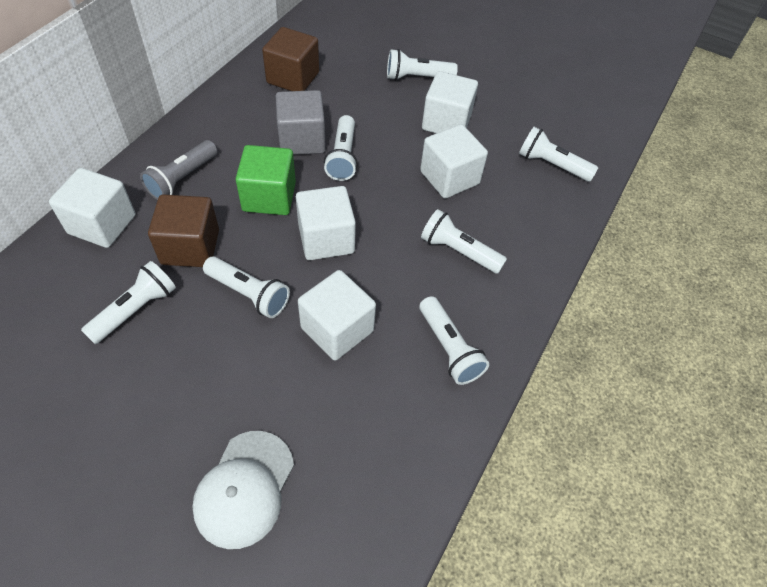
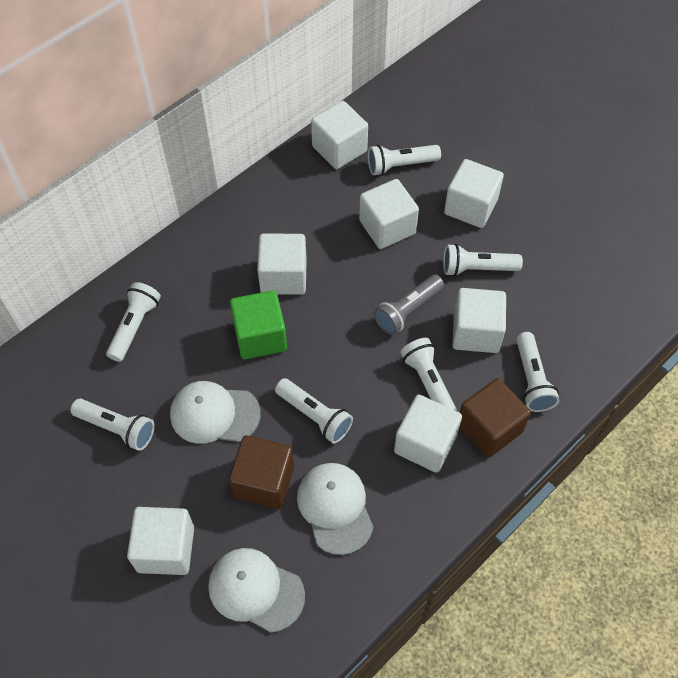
grey cube: 1 -> 0
white cap: 1 -> 3
white cube: 5 -> 7

